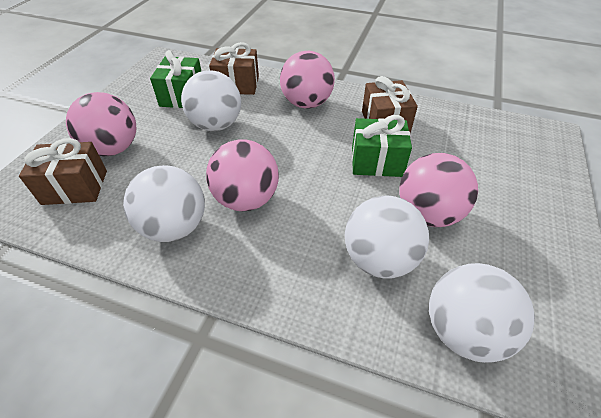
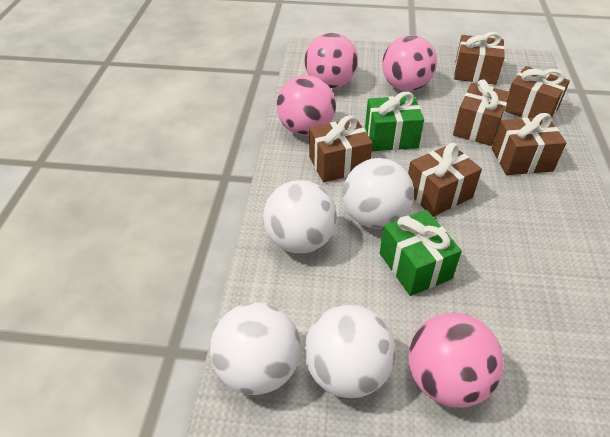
brown gift: 3 -> 6

